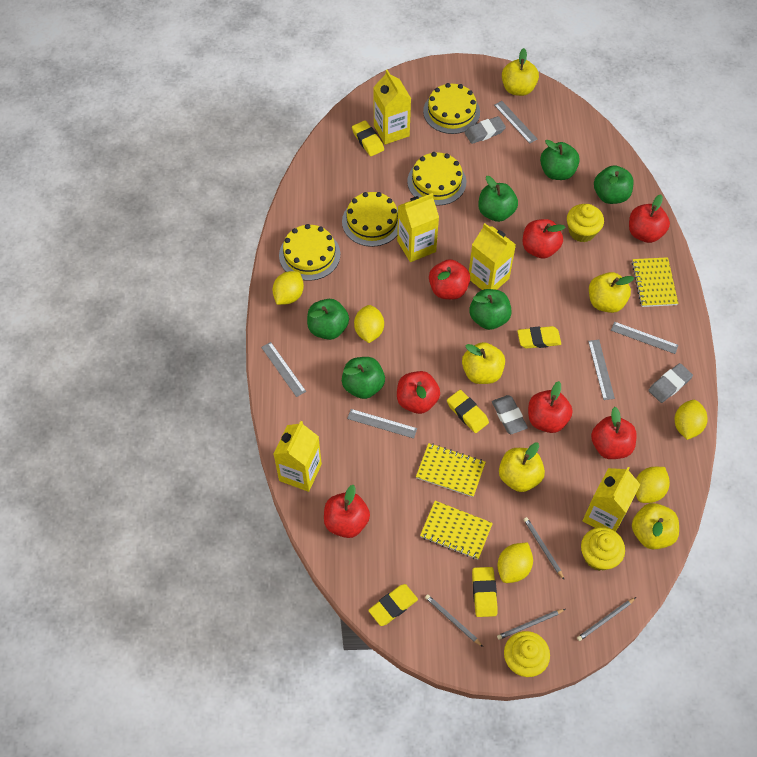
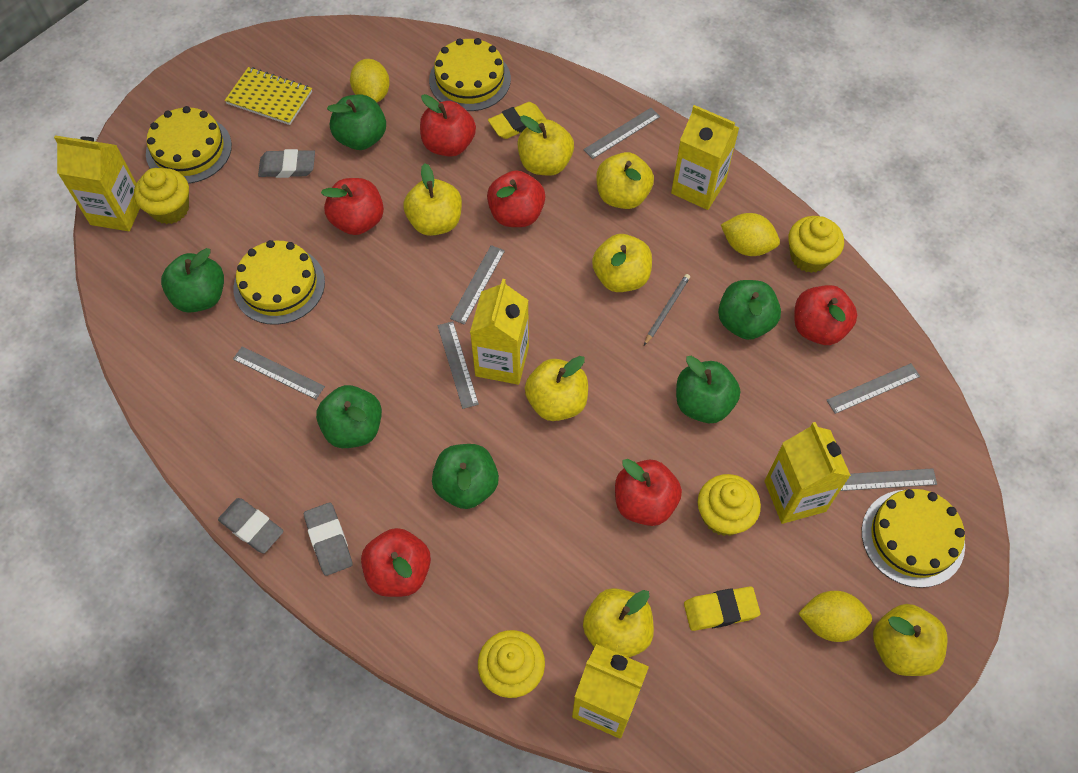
grey pencil: 4 -> 1
grey ruler: 5 -> 6
red apple: 7 -> 6
yellow apple: 5 -> 7
yellow cupcake: 3 -> 4
yellow eraser: 5 -> 2
yellow lemon: 5 -> 3
yellow notebook: 3 -> 1

